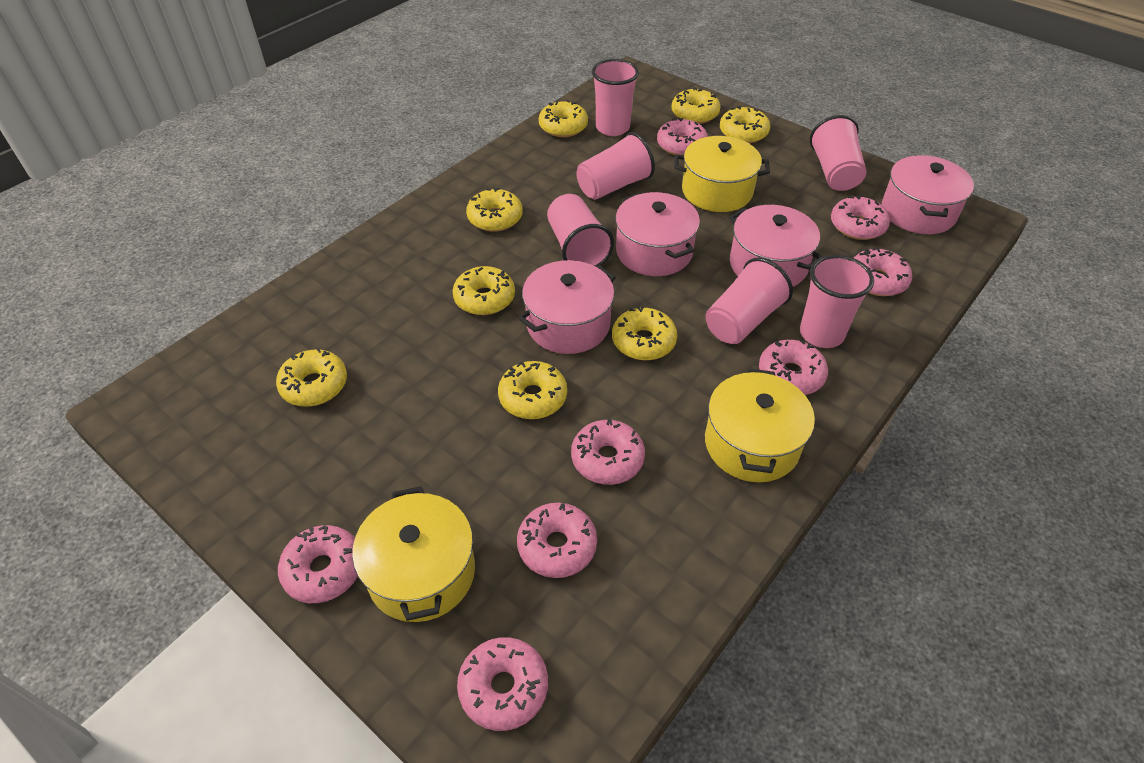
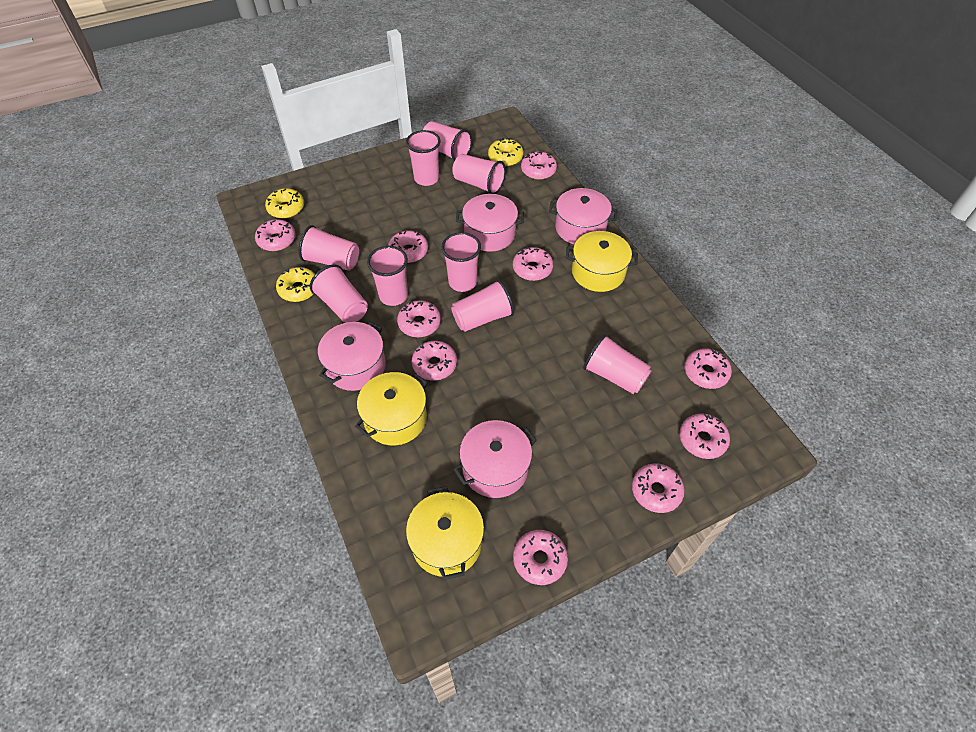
pink cup: 6 -> 9
pink donut: 8 -> 10
yellow donut: 8 -> 3

